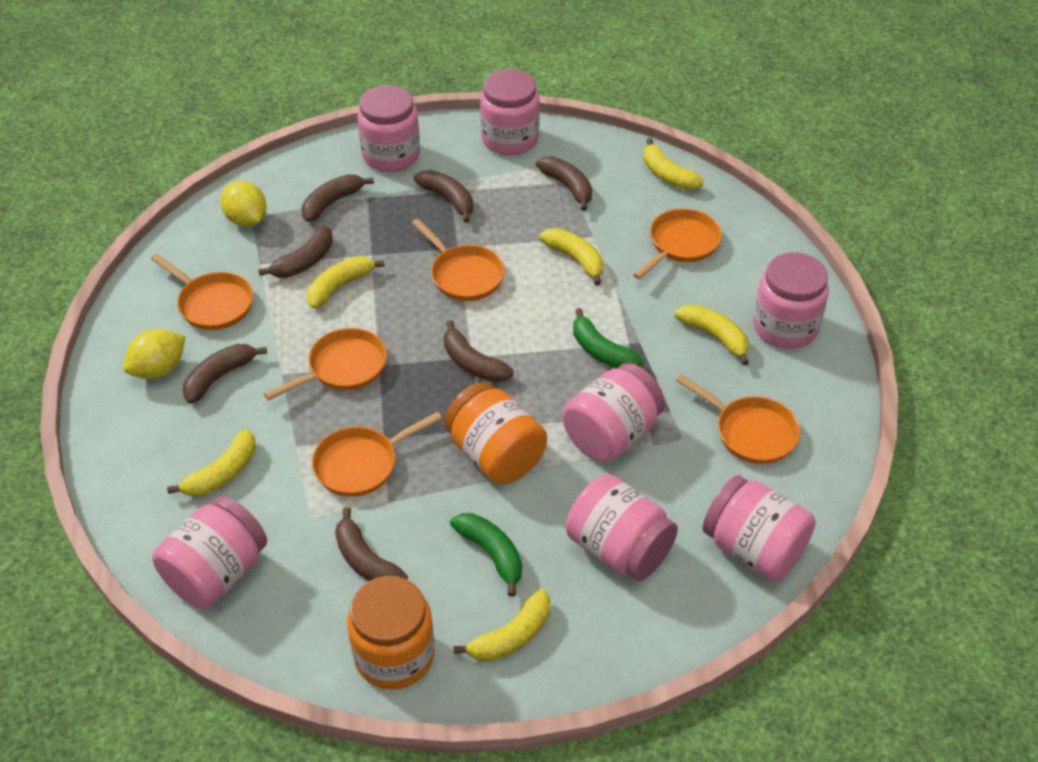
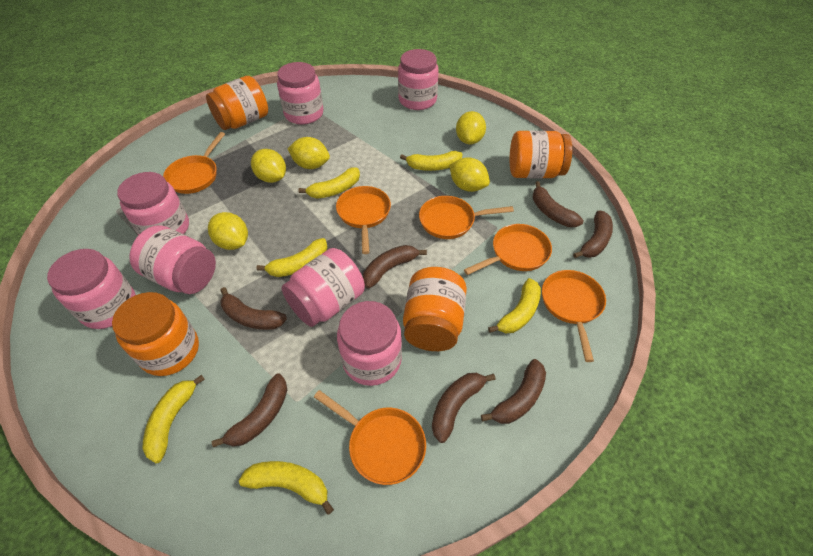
green banana: 2 -> 0
orange jar: 2 -> 4
yellow lemon: 2 -> 5

